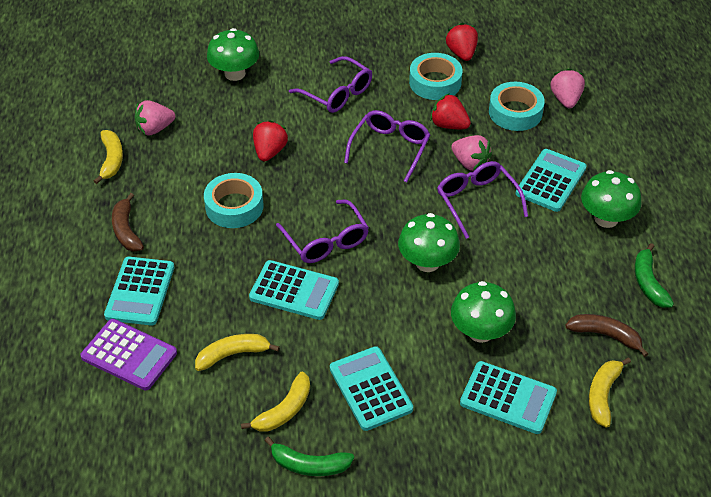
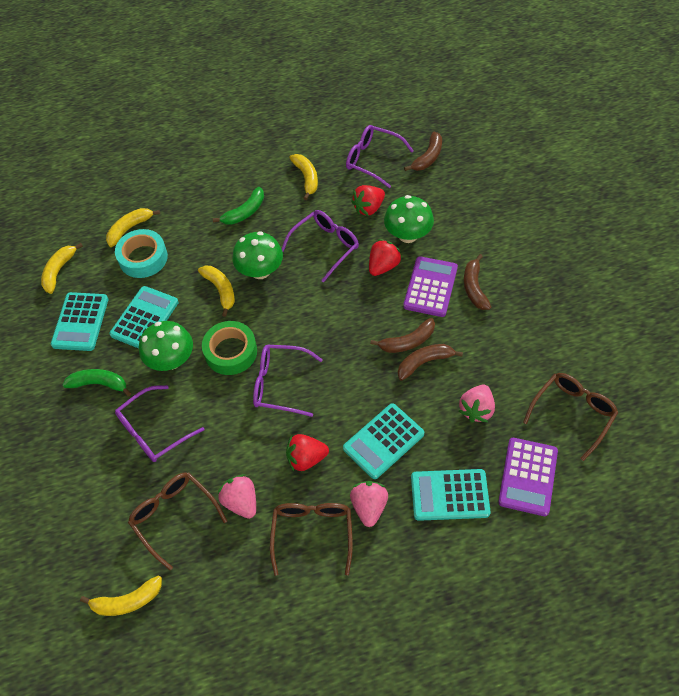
brown banana: 2 -> 4
brown glasses: 0 -> 3
green mushroom: 4 -> 3
green tape: 0 -> 1
purple calculator: 1 -> 2
turquoise calculator: 5 -> 4
turquoise tape: 3 -> 1
yellow banana: 4 -> 5

